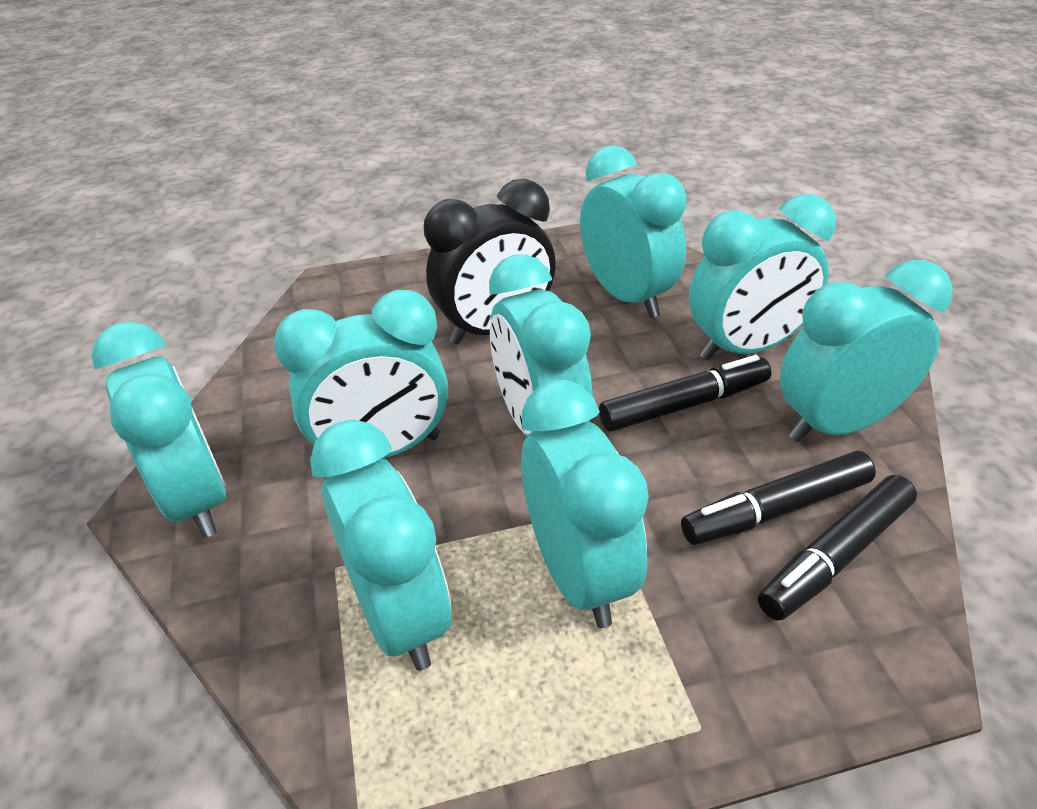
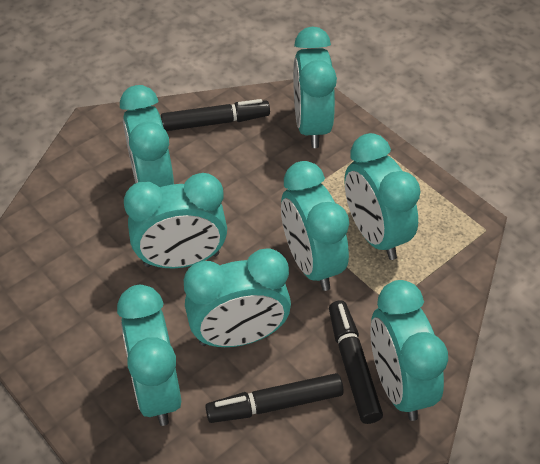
black clock: 1 -> 0

